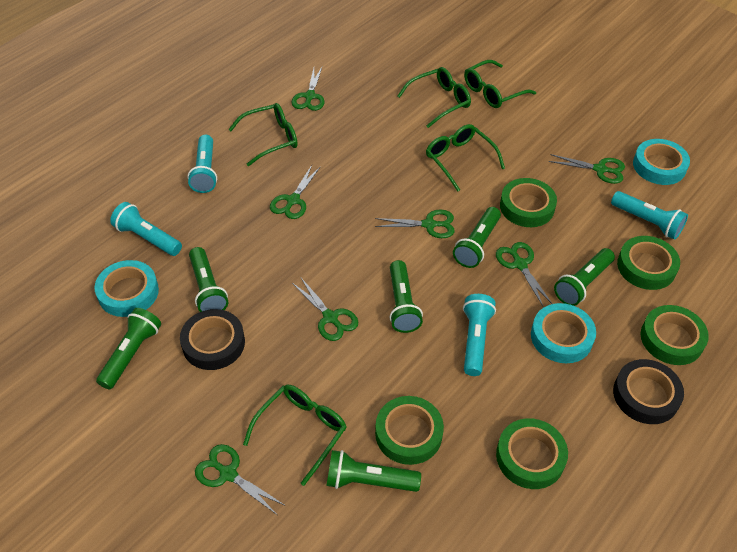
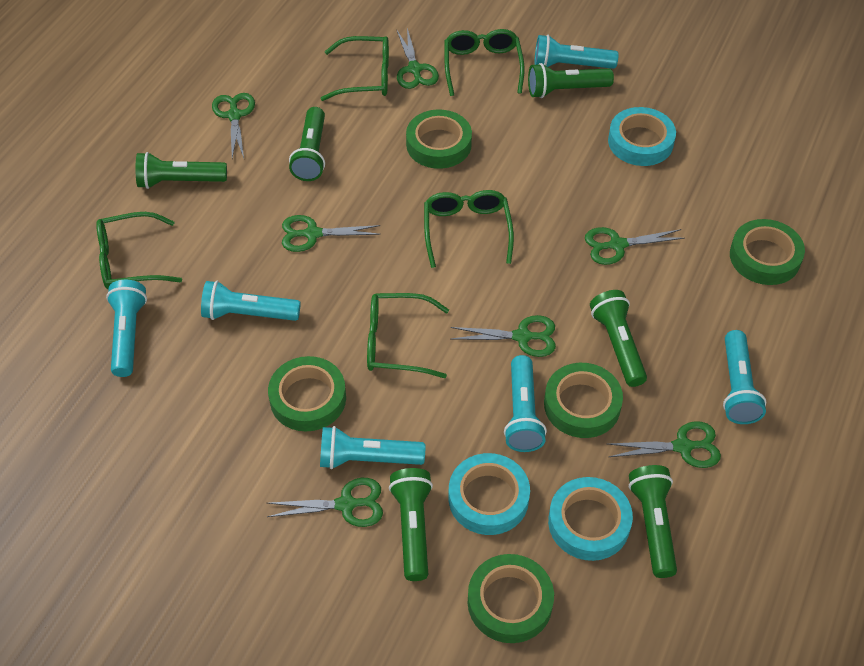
black tape: 2 -> 0
turquoise flashlight: 4 -> 6

